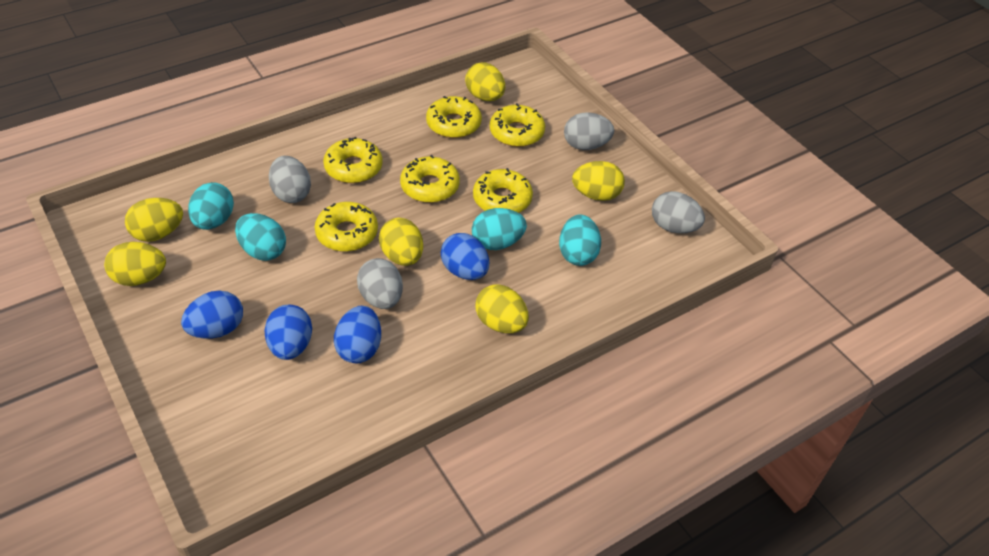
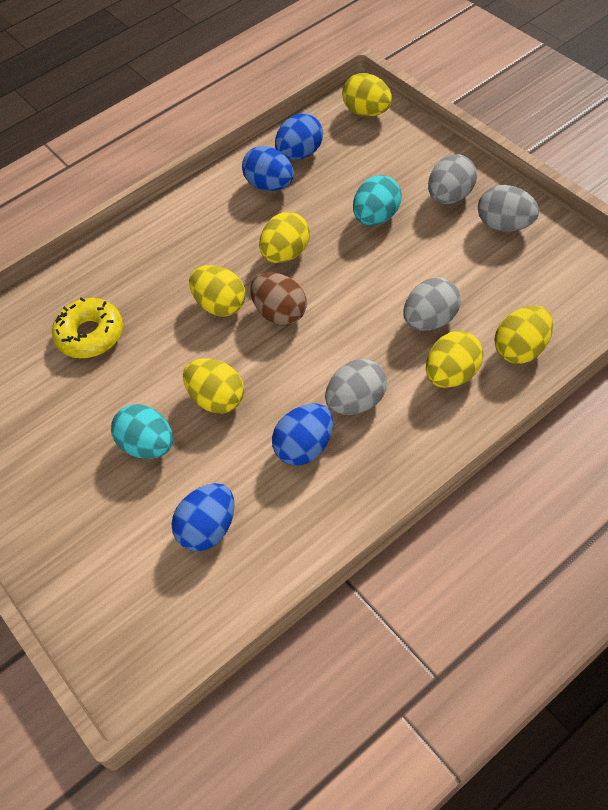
brown egg: 0 -> 1
turquoise egg: 4 -> 2
yellow donut: 6 -> 1

